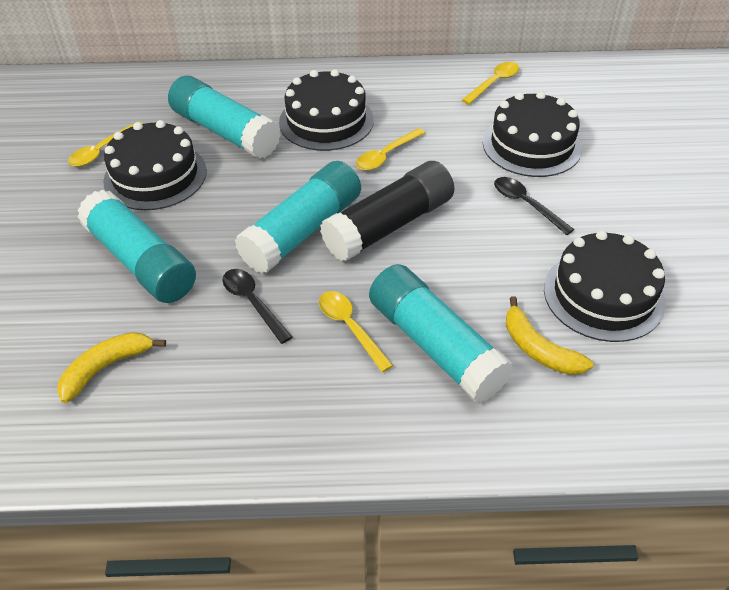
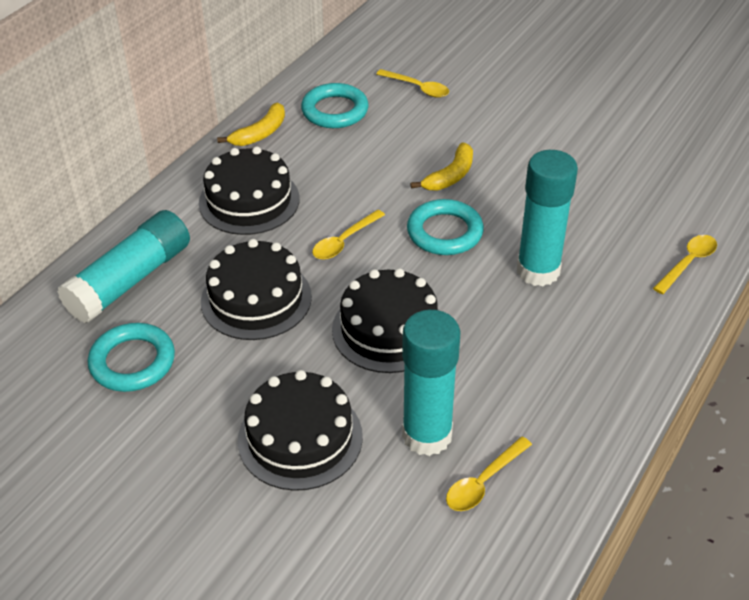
black glue stick: 1 -> 0
black spoon: 2 -> 0
turquoise glue stick: 4 -> 3
turquoise ring: 0 -> 3

